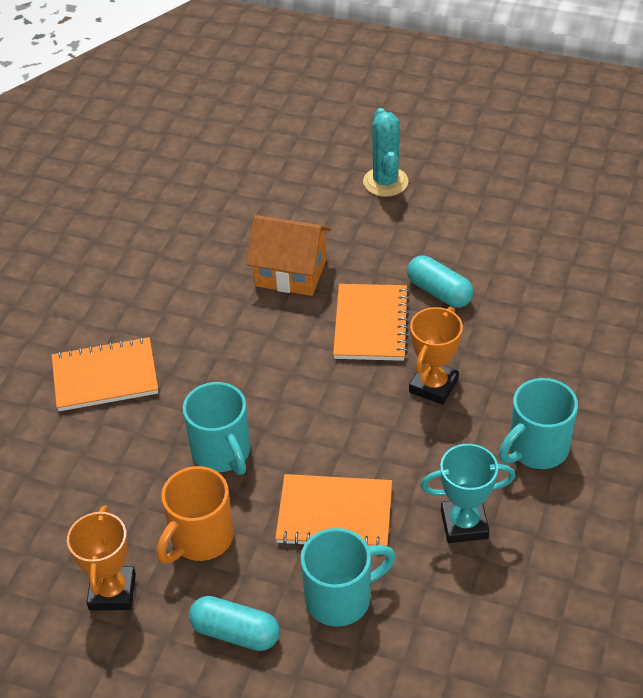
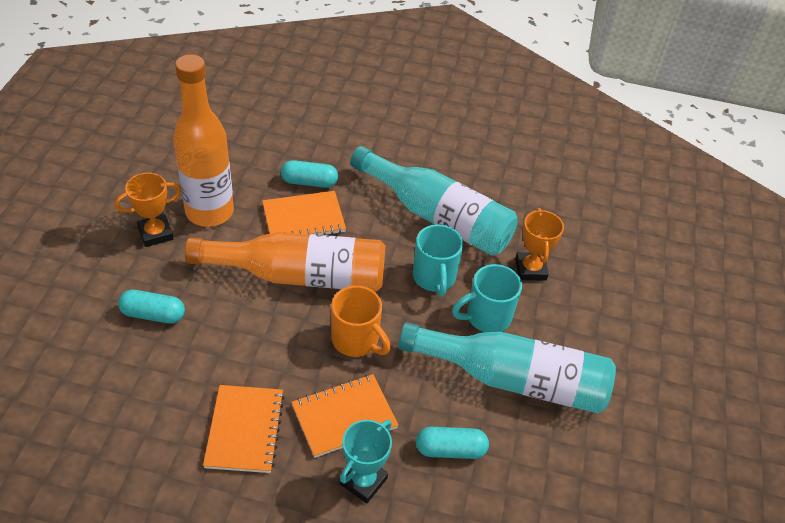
orange bottle: 0 -> 2
orange house: 1 -> 0
turquoise bottle: 0 -> 2
turquoise cactus: 1 -> 0
turquoise capsule: 2 -> 3
turquoise mug: 3 -> 2

